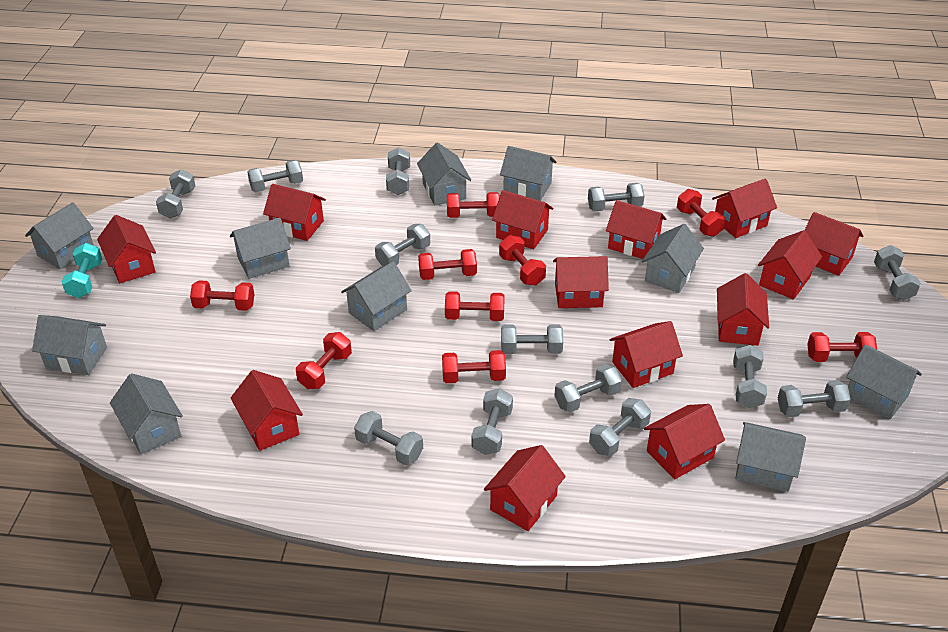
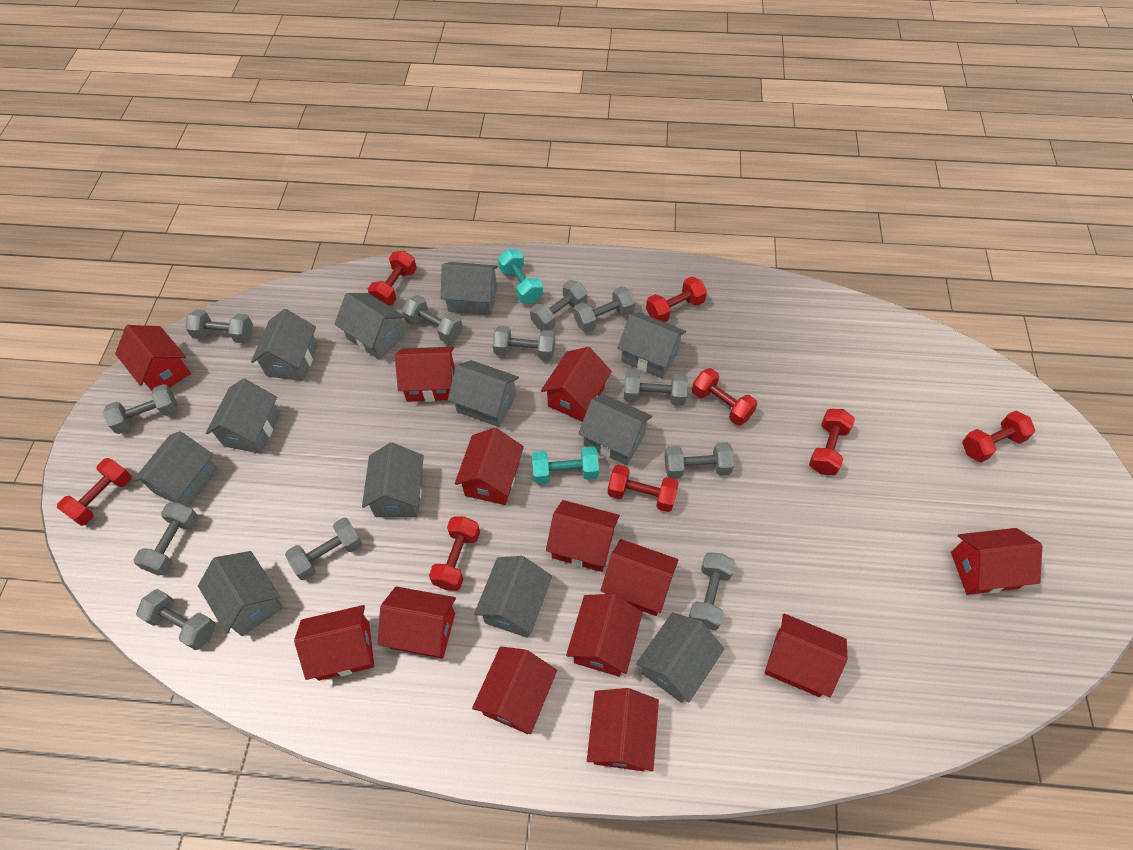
grey dumbbell: 13 -> 12
grey house: 10 -> 12
red dumbbell: 9 -> 8
turquoise dumbbell: 1 -> 2

